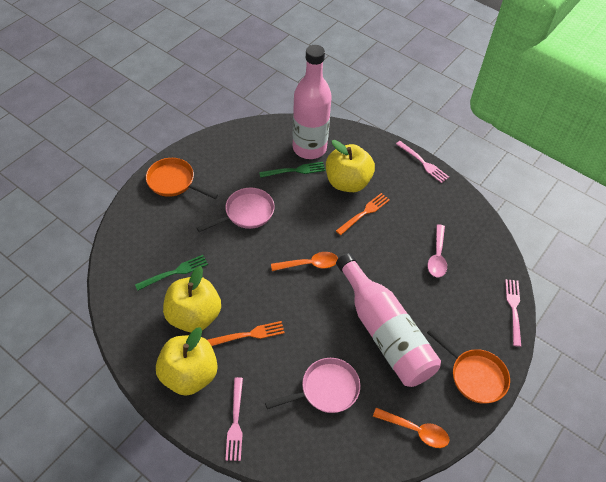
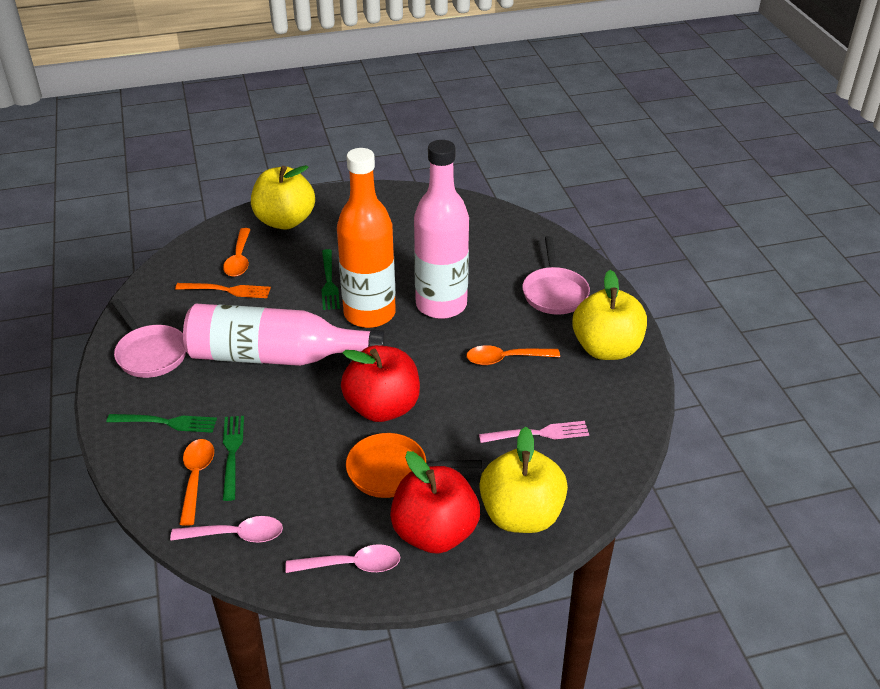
green fork: 2 -> 3
orange bottle: 0 -> 1
orange fork: 2 -> 1
orange pan: 2 -> 1
orange spoon: 2 -> 3
pink fork: 3 -> 1
pink spoon: 1 -> 2
red apple: 0 -> 2

